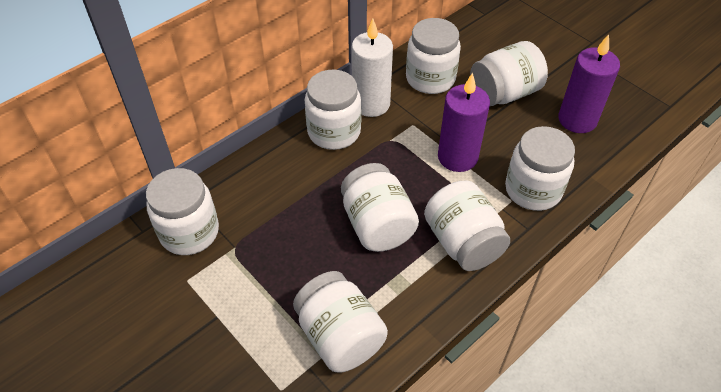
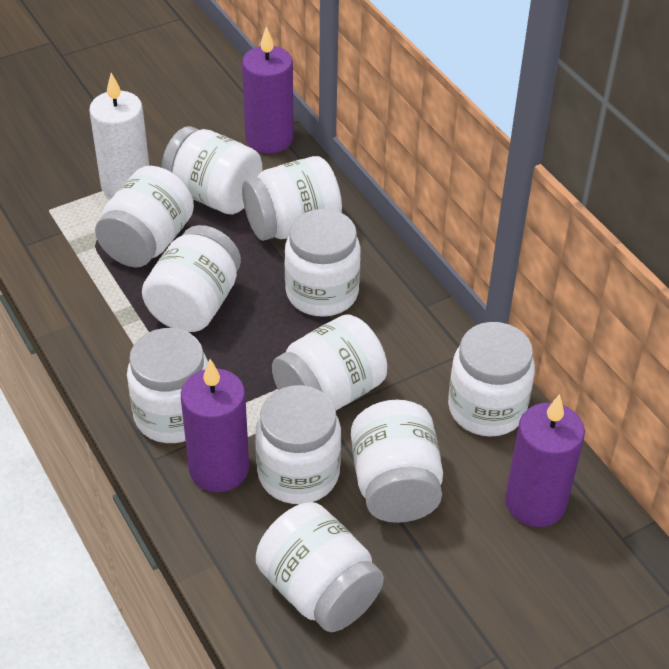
purple candle: 2 -> 3
white jar: 8 -> 11

